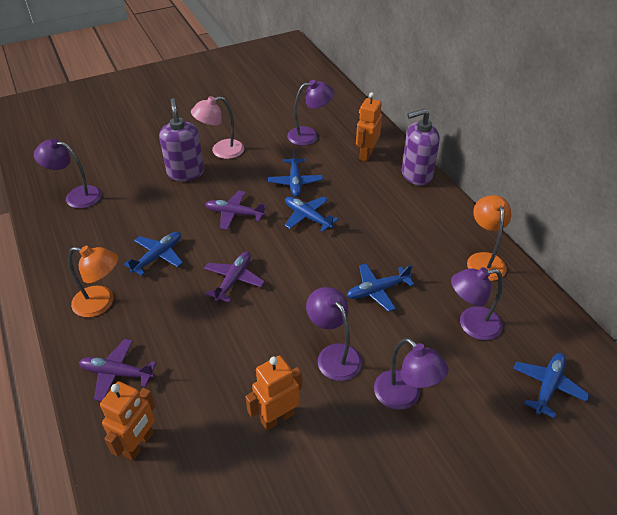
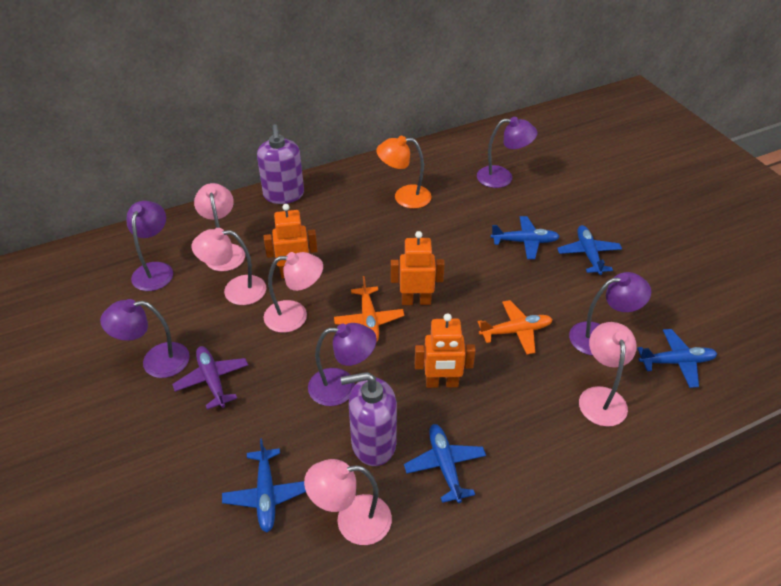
orange lamp: 2 -> 1
orange plane: 0 -> 2
pink lamp: 1 -> 5
purple plane: 3 -> 1

